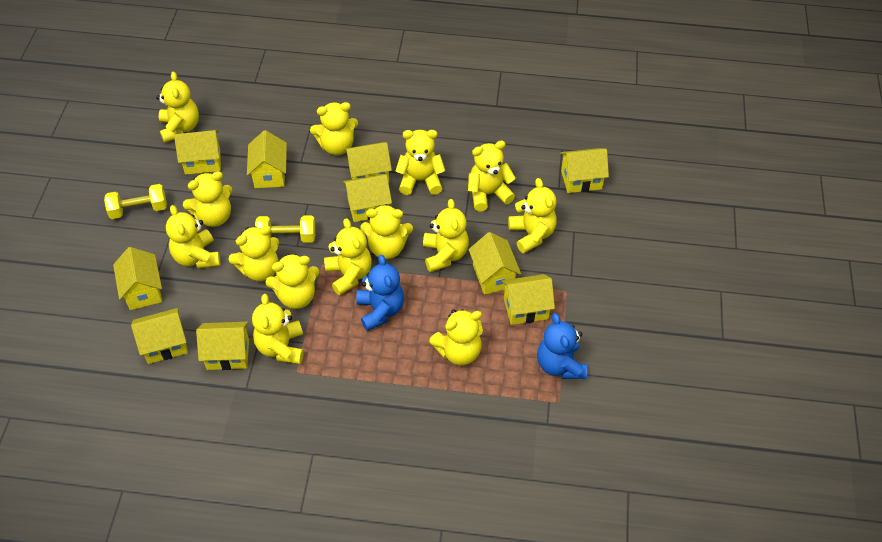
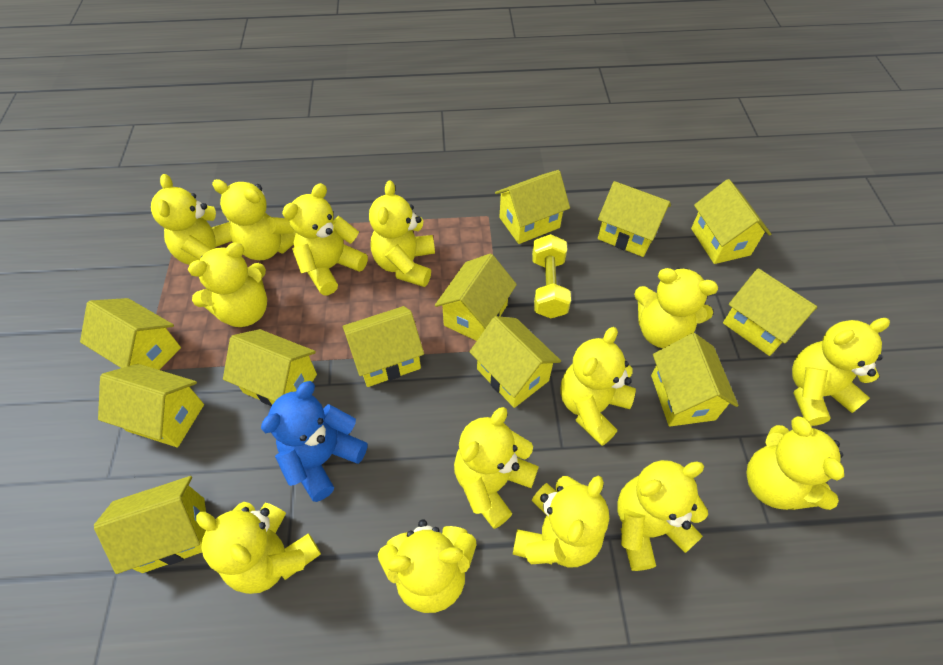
blue teddy bear: 2 -> 1
yellow dumbbell: 2 -> 1
yellow house: 10 -> 12

